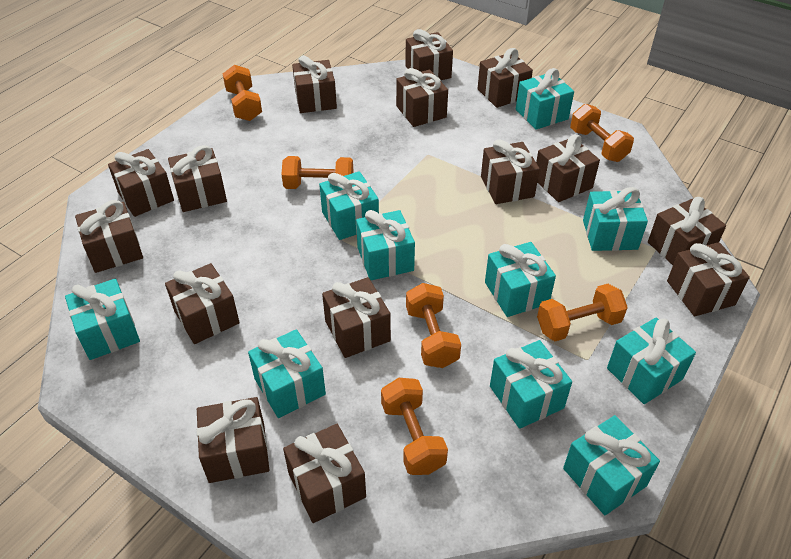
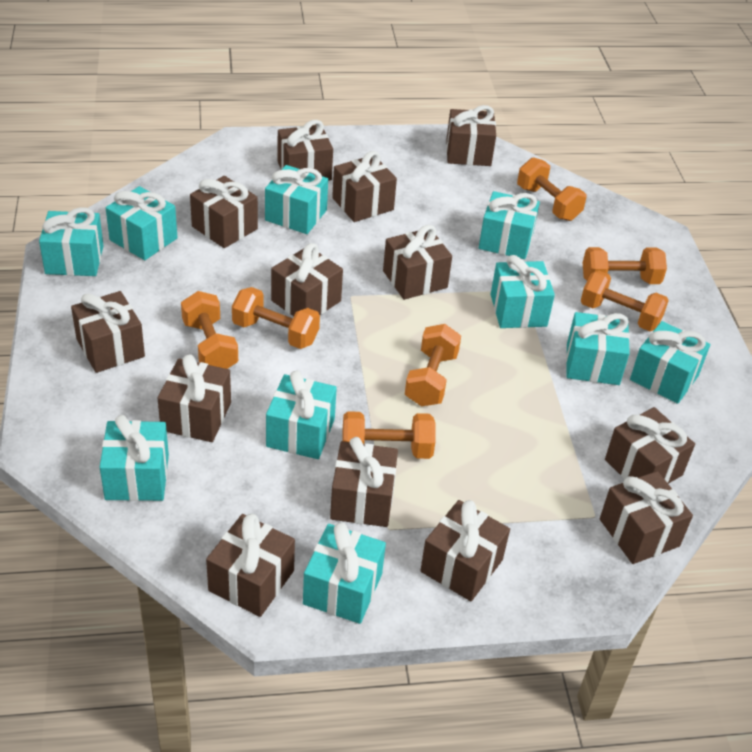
brown gift: 15 -> 13
orange dumbbell: 6 -> 7

